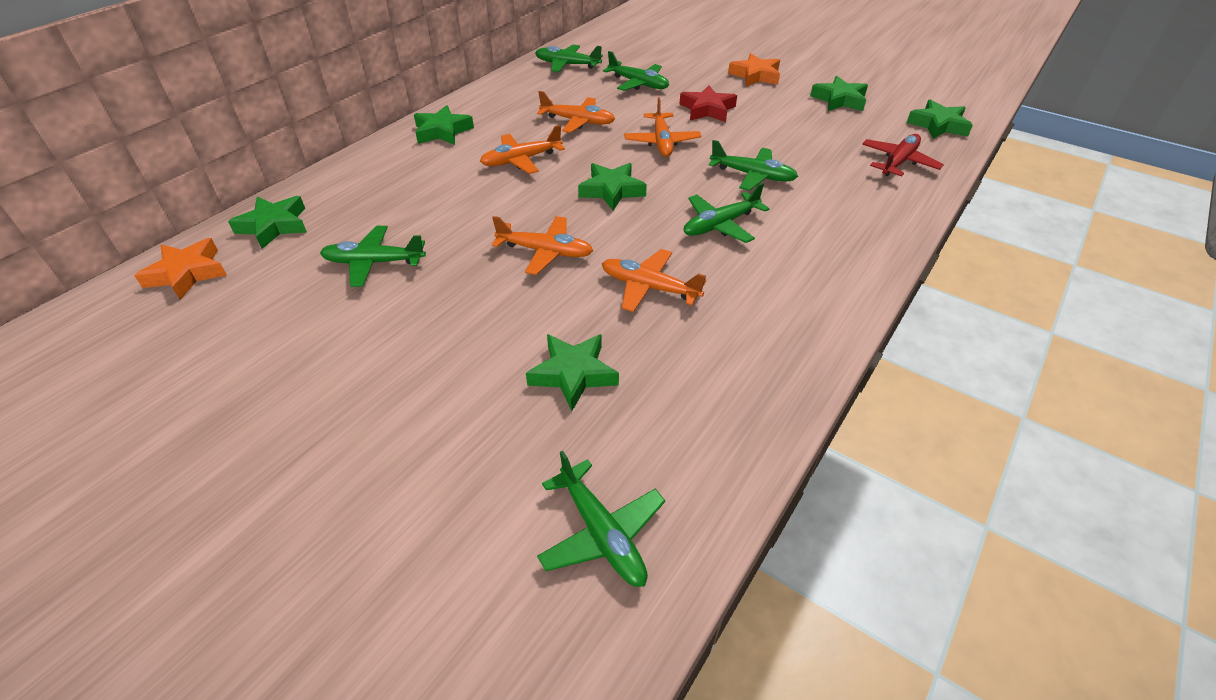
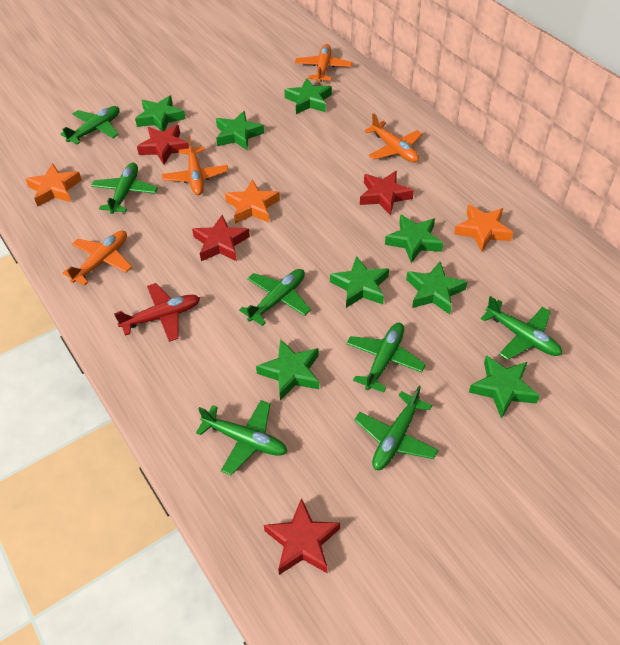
green plane: 6 -> 7
green star: 6 -> 8
orange plane: 5 -> 4
orange star: 2 -> 3
red star: 1 -> 4

